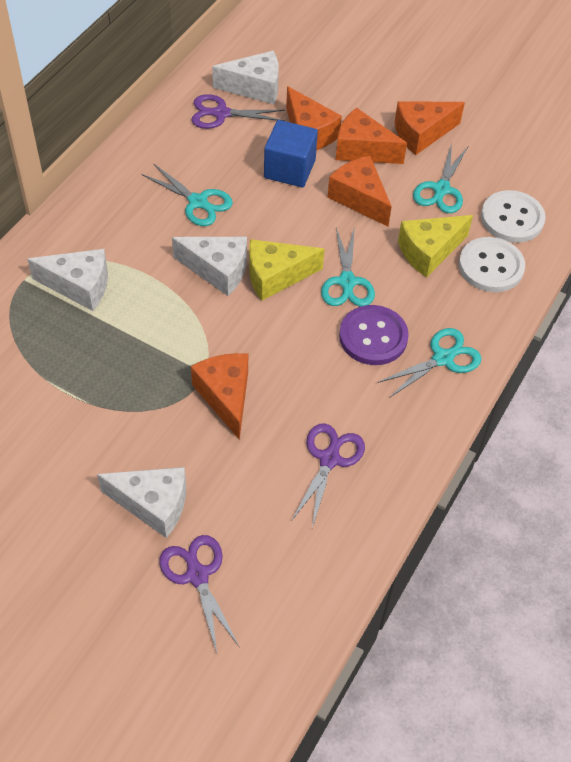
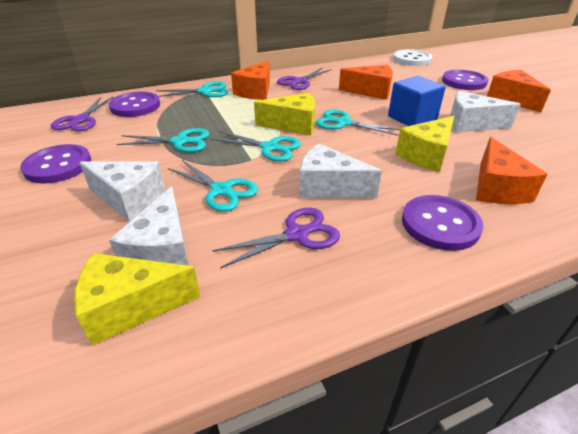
orange cheese: 5 -> 4
purple button: 1 -> 4
turquoise scissors: 4 -> 5
white button: 2 -> 1
yellow cheese: 2 -> 3

